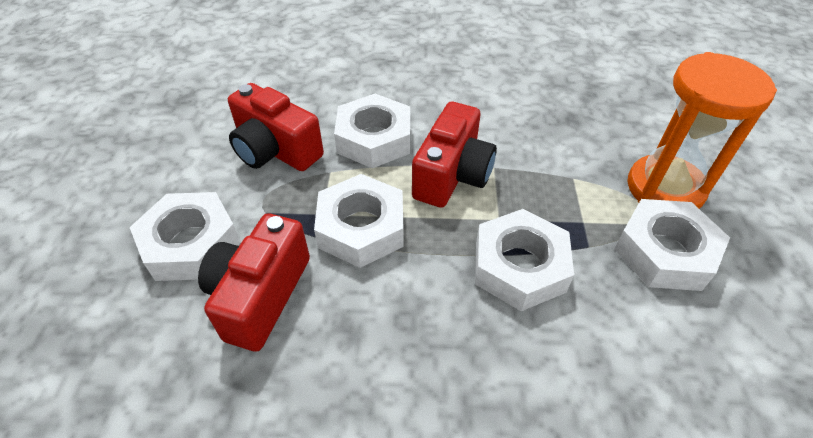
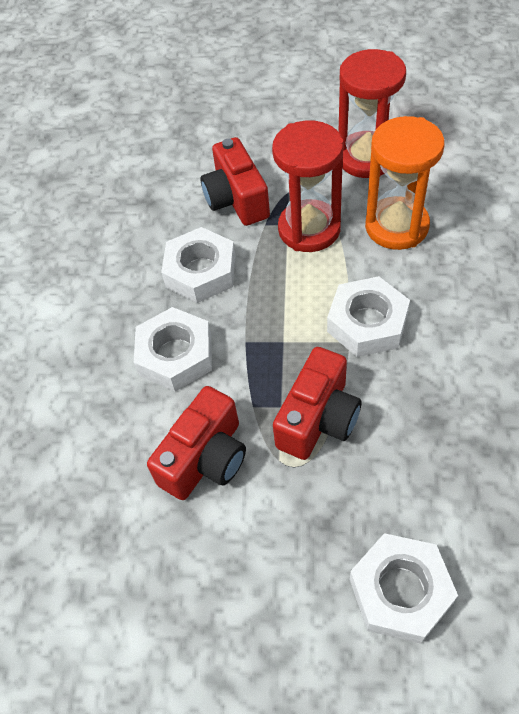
red hourglass: 0 -> 2
white nut: 5 -> 4

